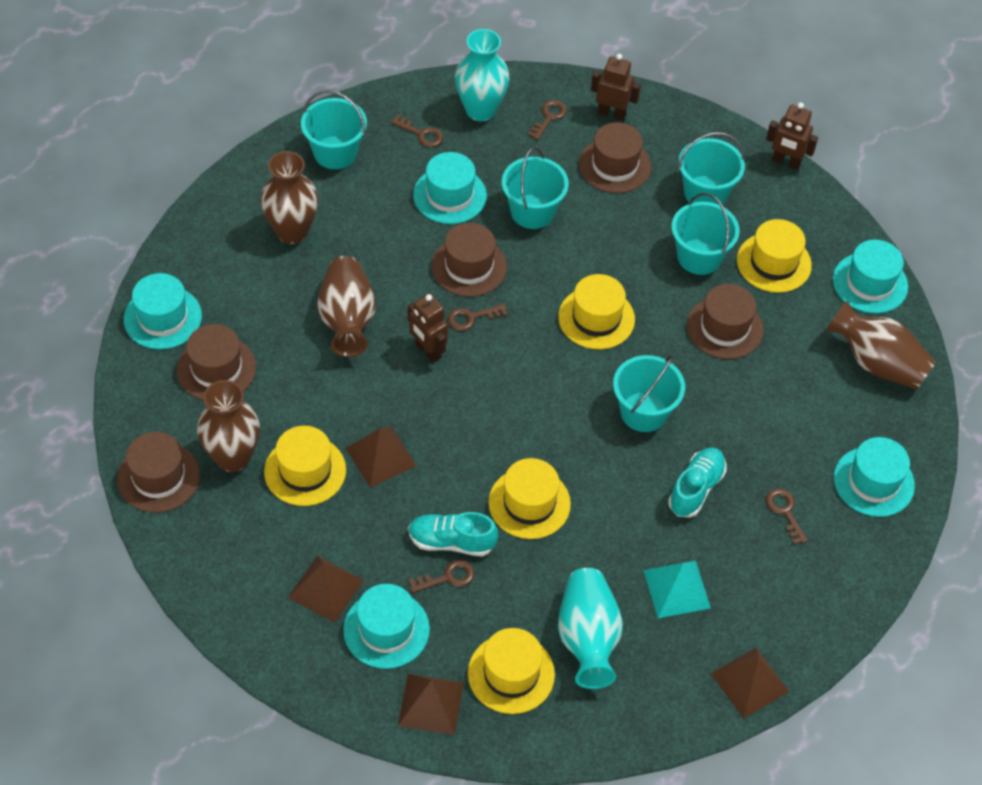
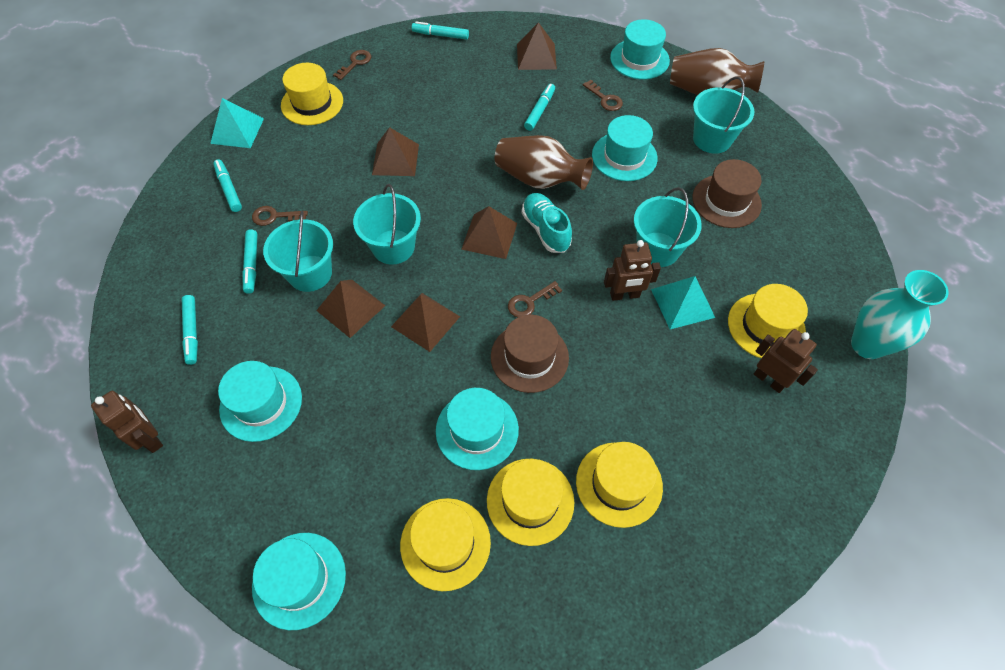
brown hat: 5 -> 2
brown key: 5 -> 4
brown pyramid: 4 -> 5
brown vase: 4 -> 2
turquoise bucket: 5 -> 4
turquoise marker: 0 -> 5
turquoise pyramid: 1 -> 2
turquoise shoe: 2 -> 1
turquoise vase: 2 -> 1

